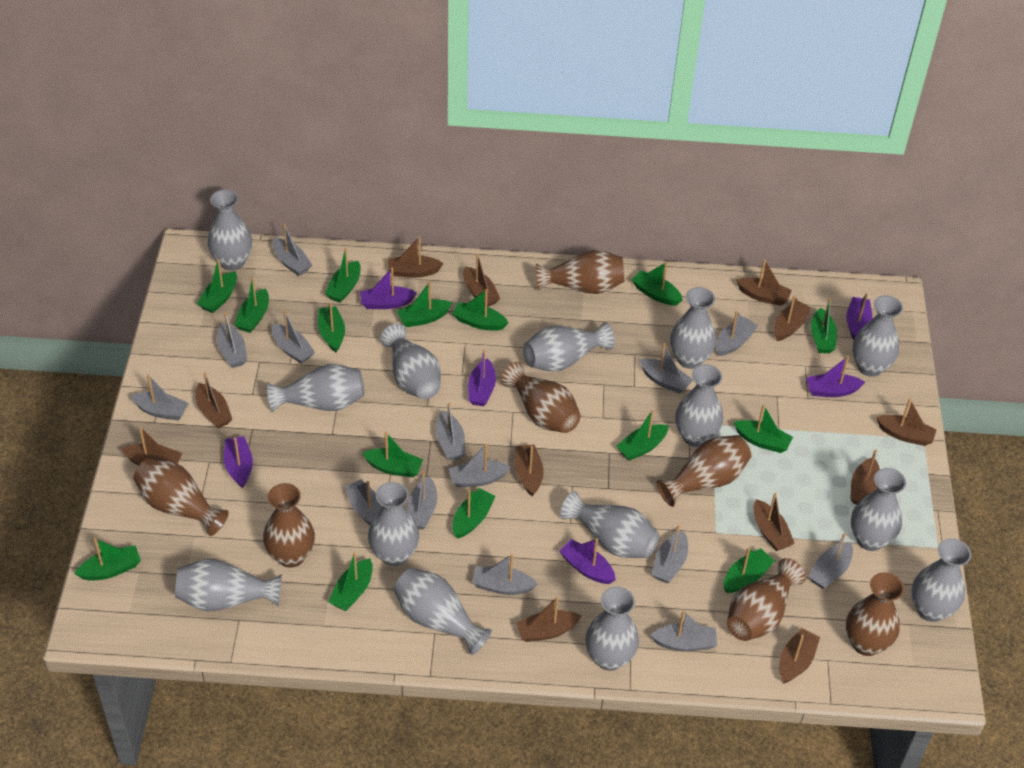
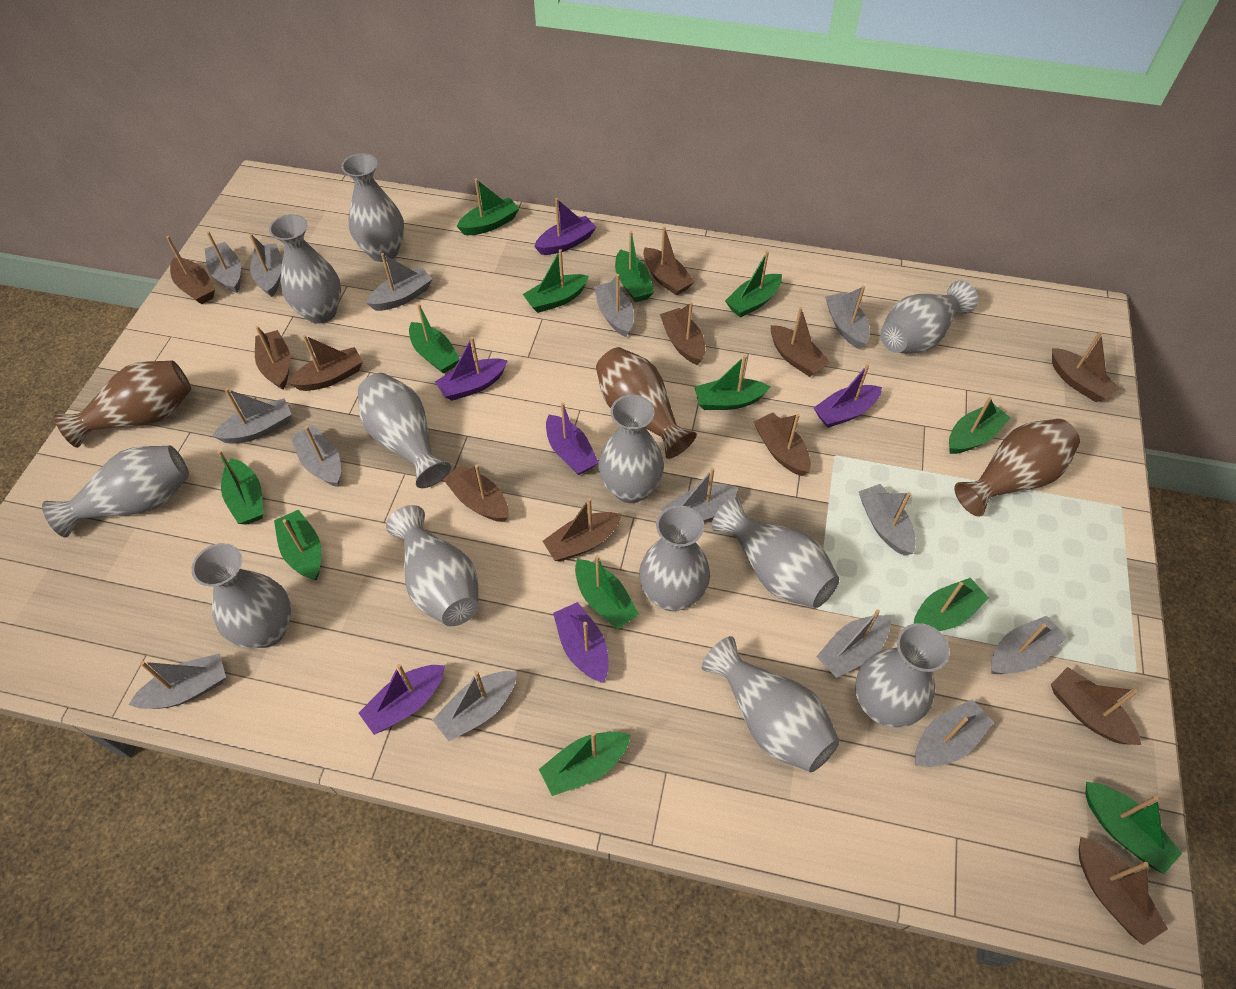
brown vase: 7 -> 3
green boat: 15 -> 13
grey vase: 14 -> 12

